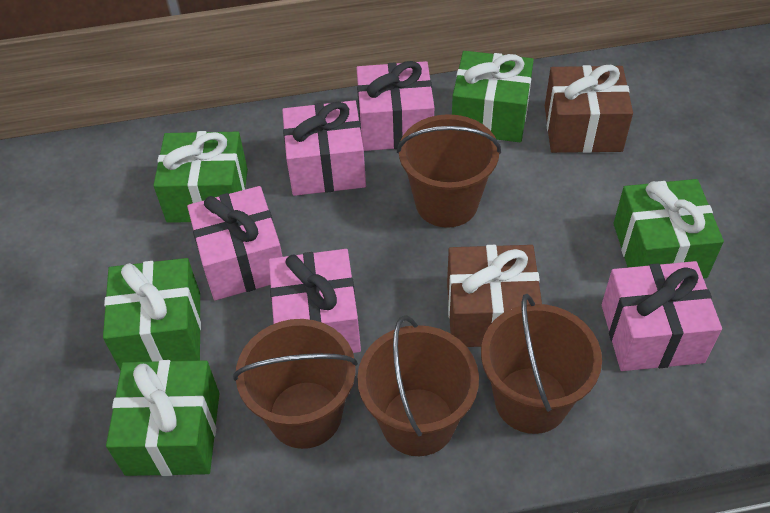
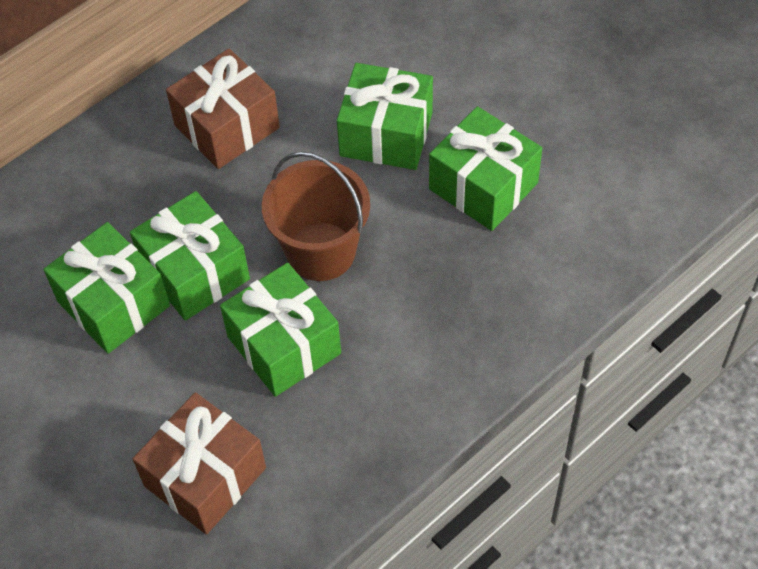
brown bucket: 4 -> 1
pink gift: 5 -> 0

